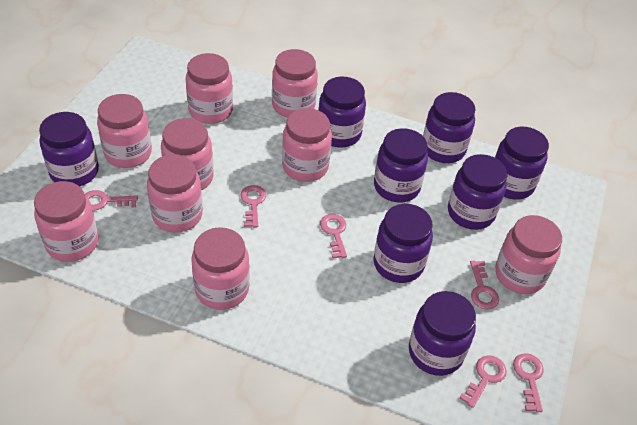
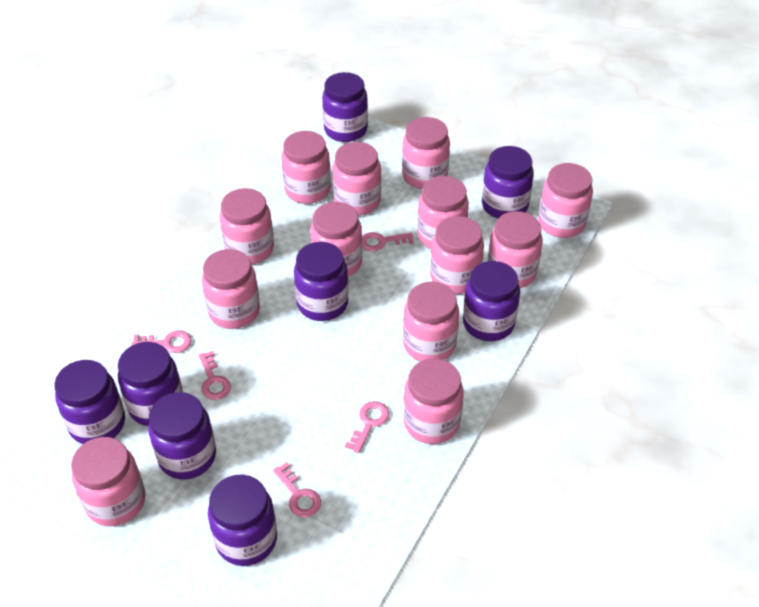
pink jar: 9 -> 13
pink key: 6 -> 5

